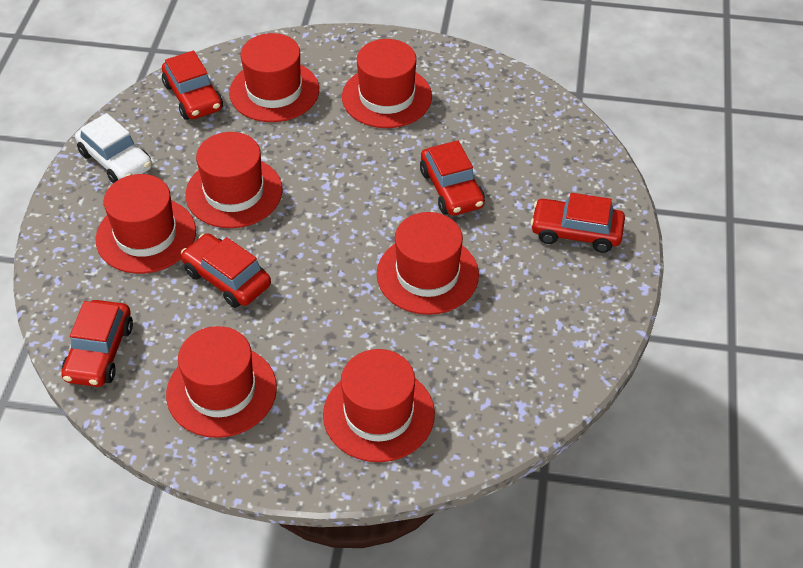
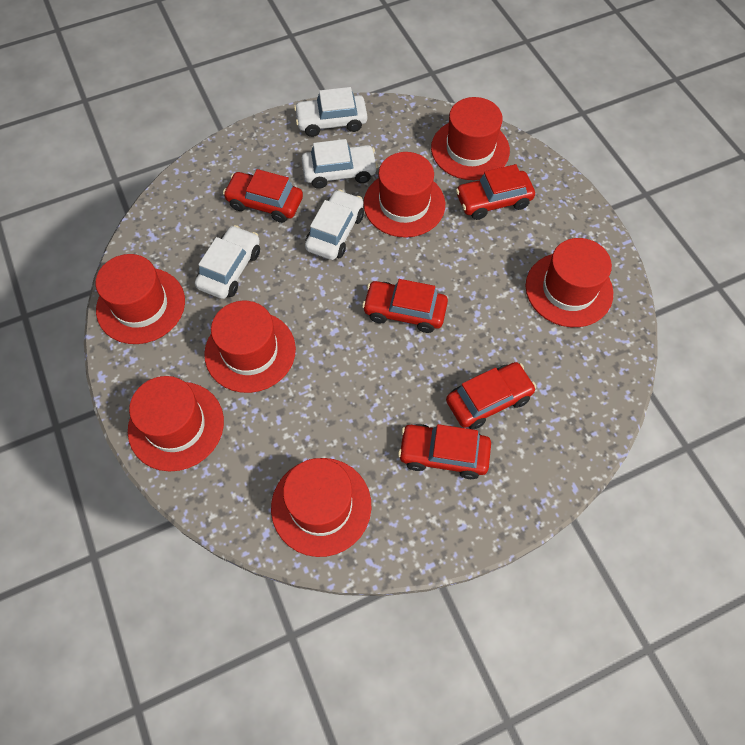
white car: 1 -> 4

